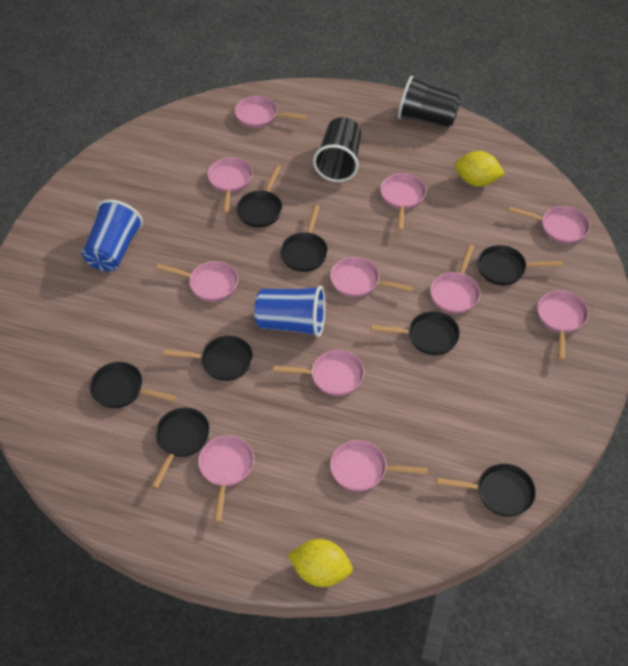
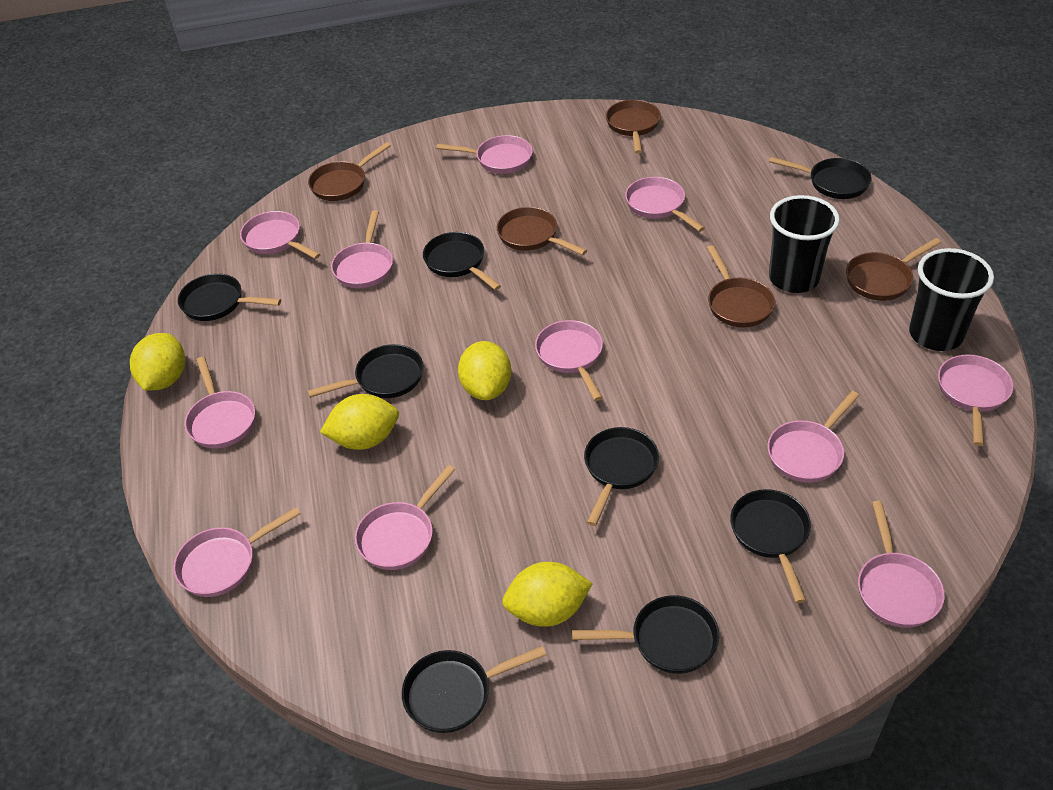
blue cup: 2 -> 0
brown pan: 0 -> 5
yellow lemon: 2 -> 4

